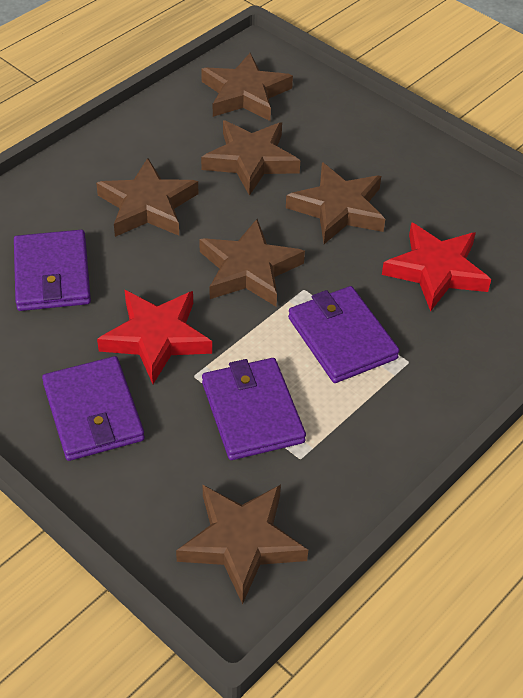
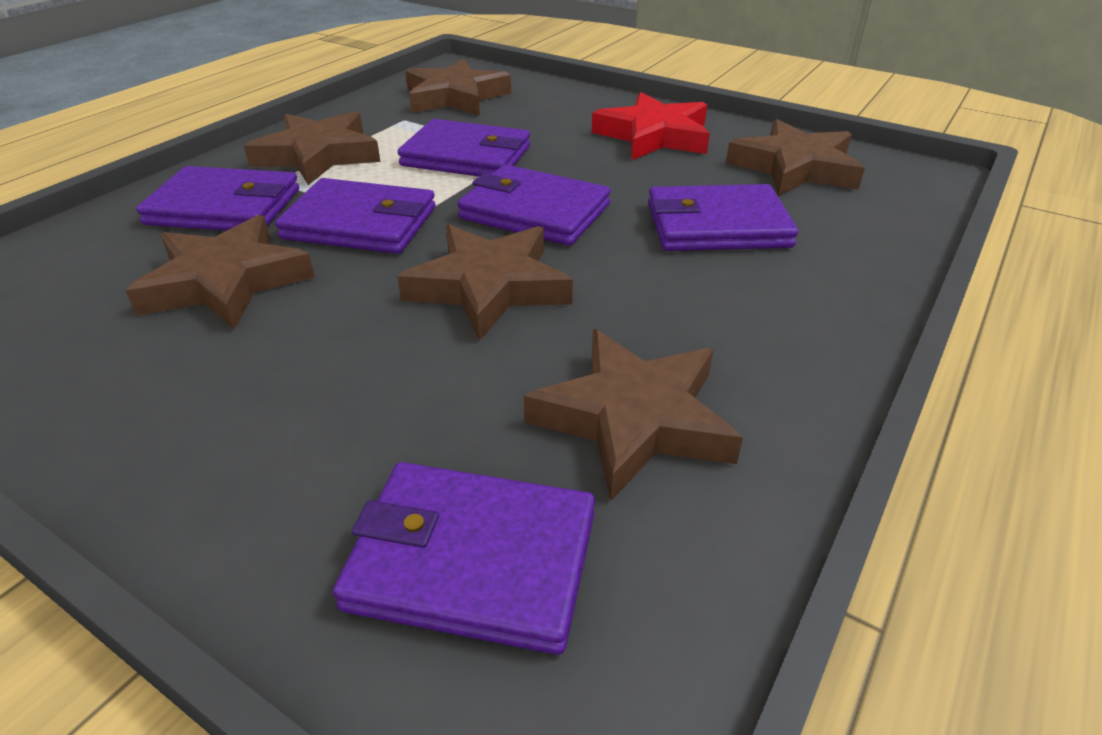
purple wallet: 4 -> 6
red star: 2 -> 1

